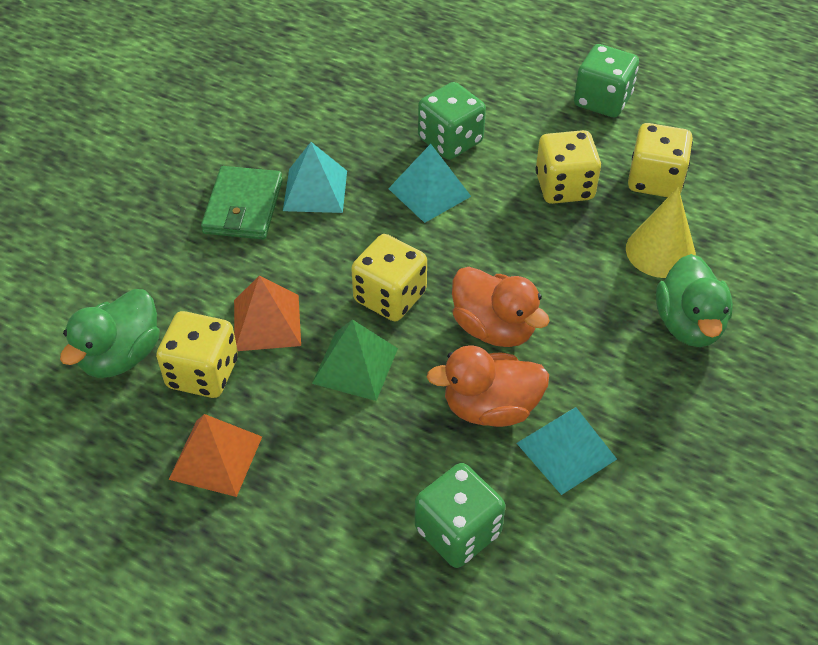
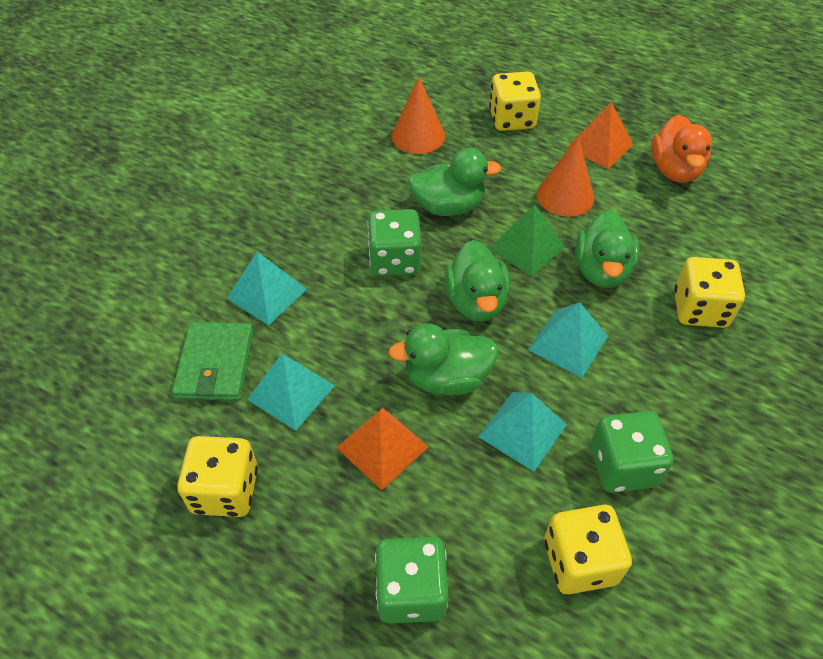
green duck: 2 -> 4
orange cone: 0 -> 2
orange duck: 2 -> 1
turquoise pyramid: 3 -> 4
yellow cone: 1 -> 0

